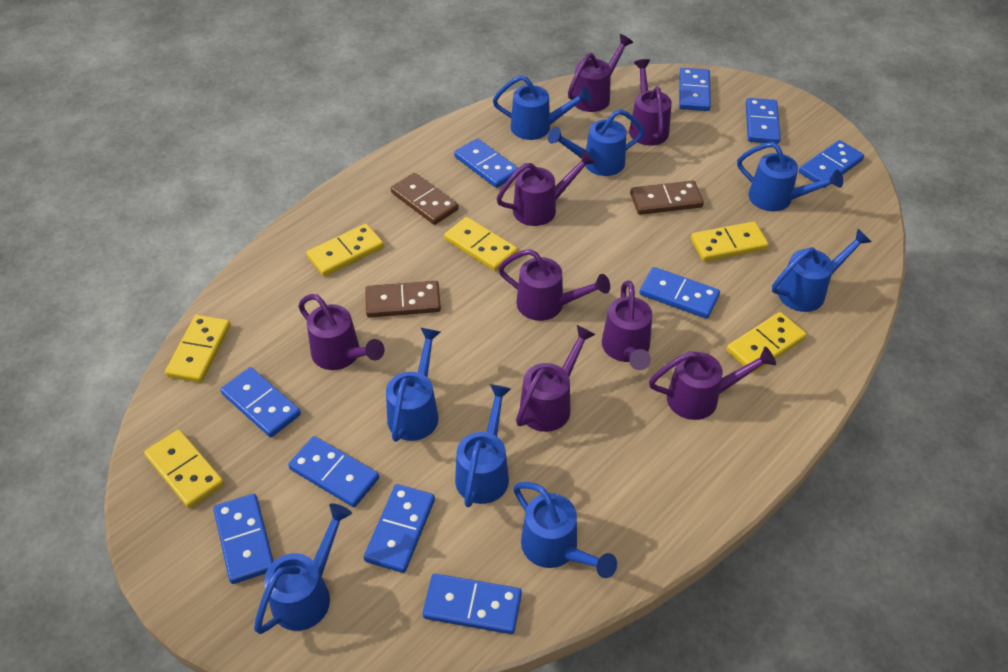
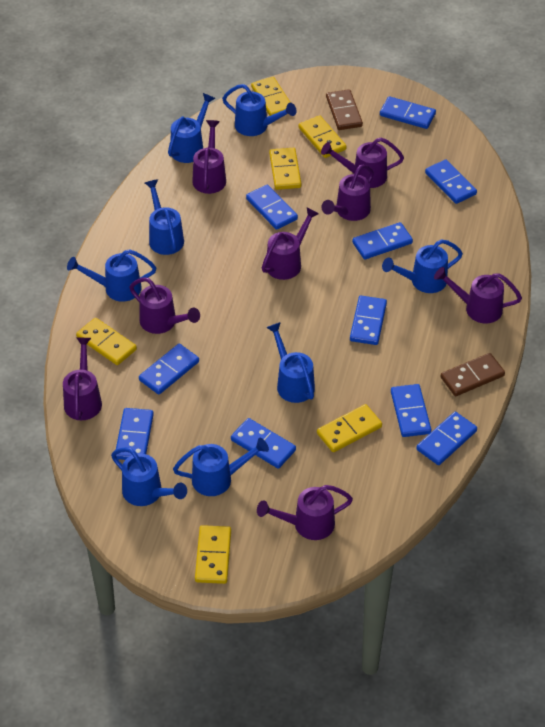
brown domino: 3 -> 2

